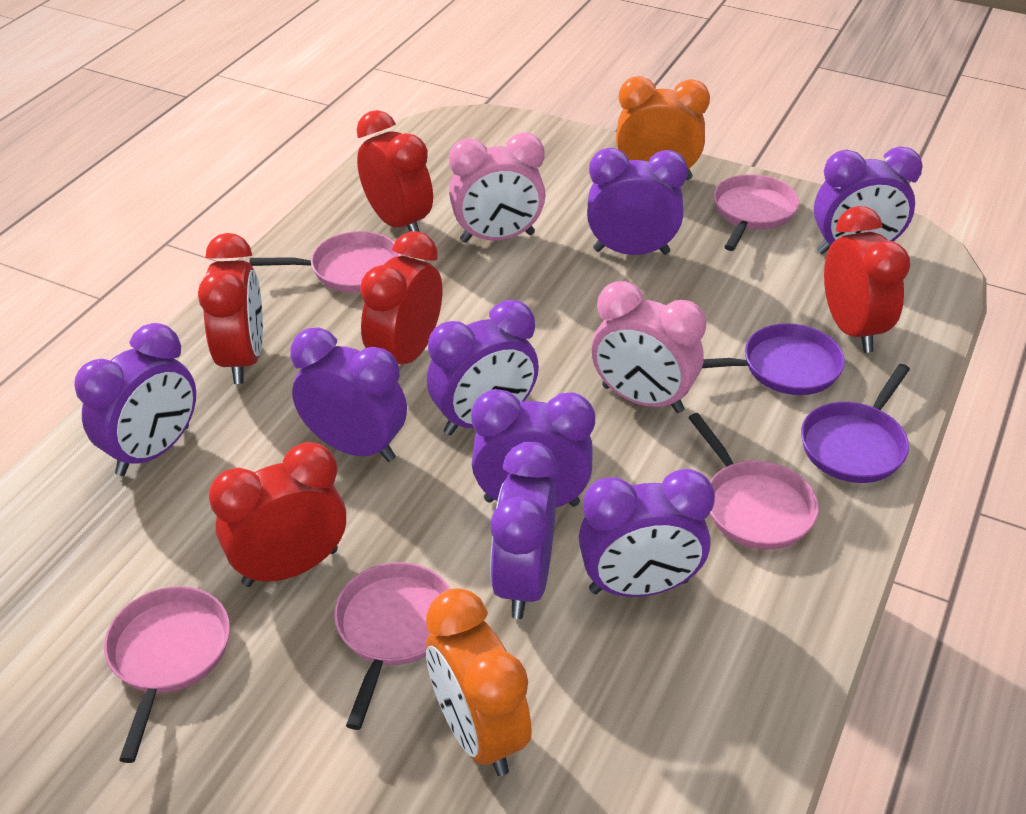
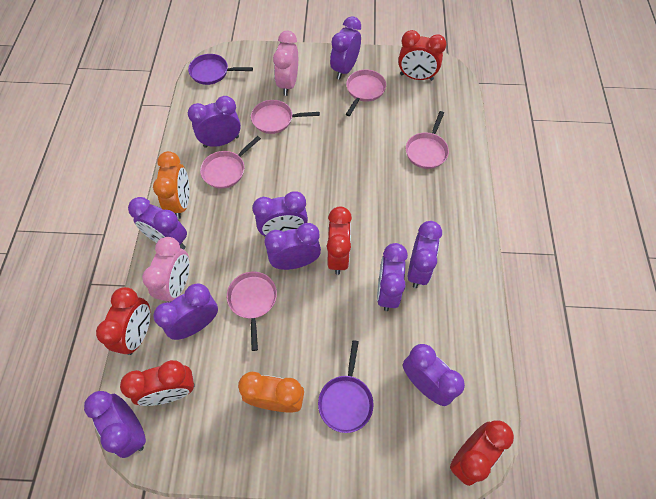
purple clock: 8 -> 10

